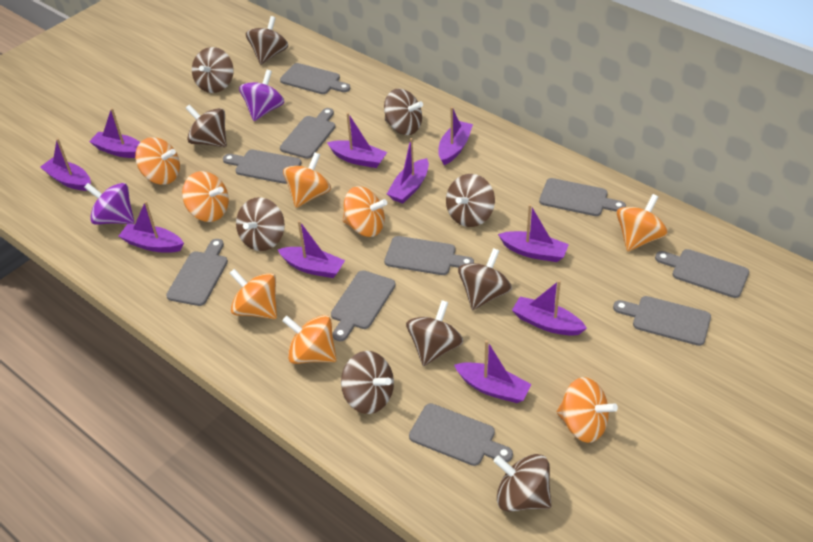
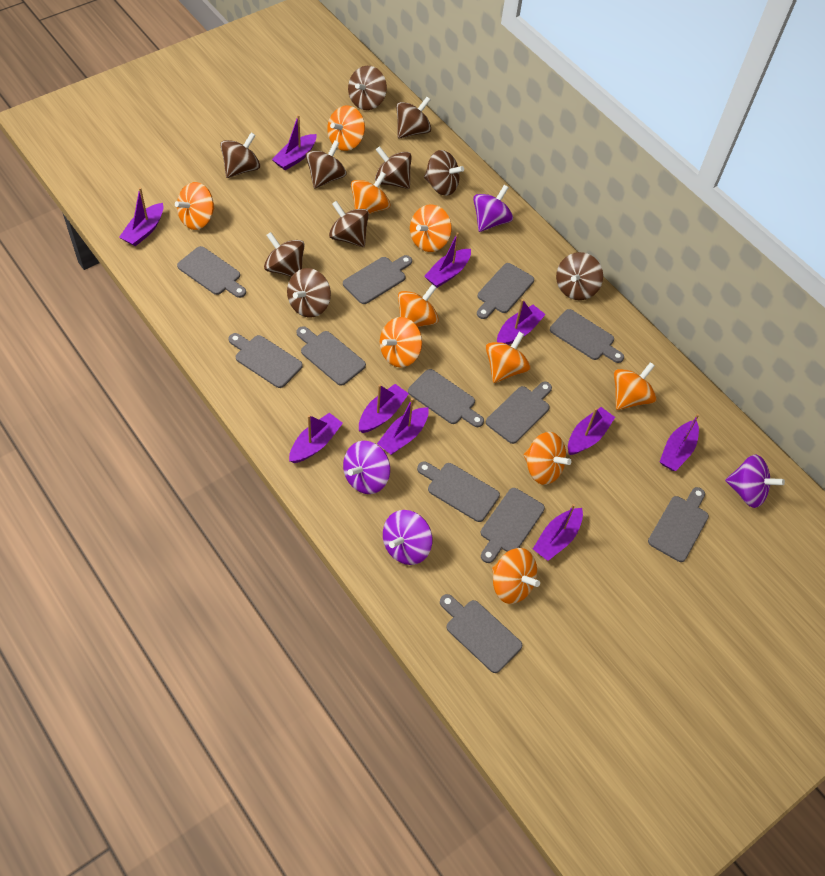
grey cutting board: 10 -> 12
orange spinning top: 8 -> 10
purple spinning top: 2 -> 4

